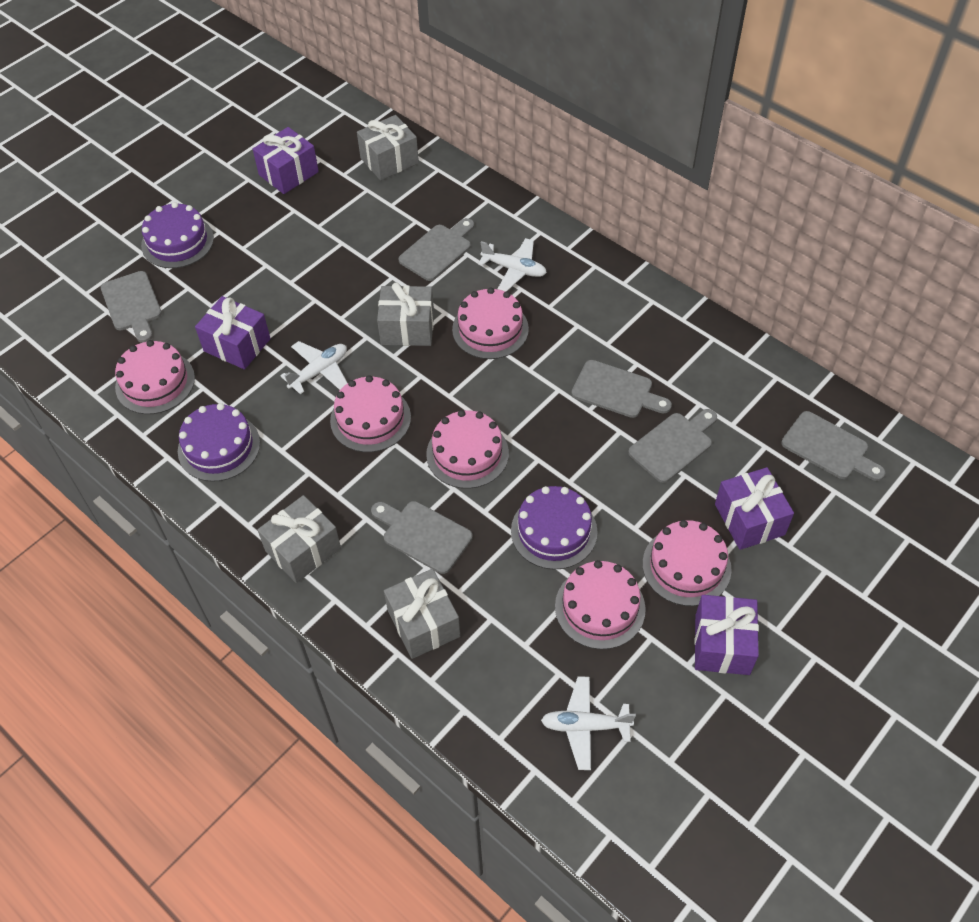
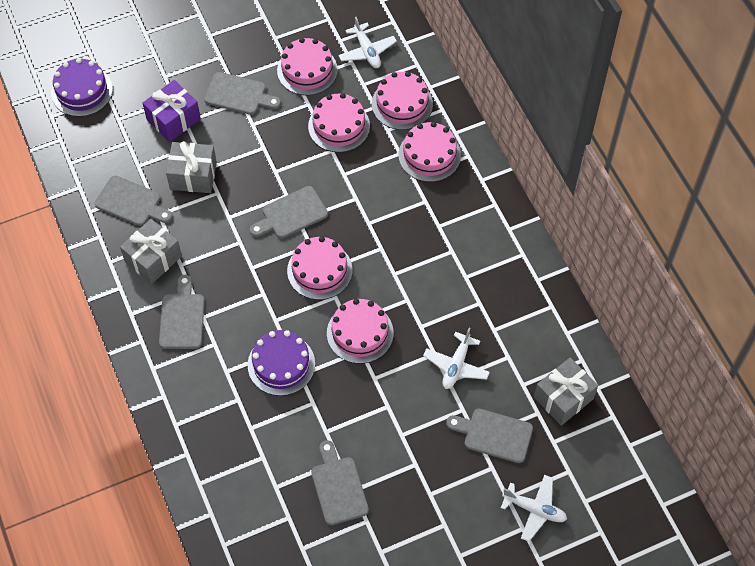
grey gift: 4 -> 3
purple cake: 3 -> 2
purple gift: 4 -> 1

